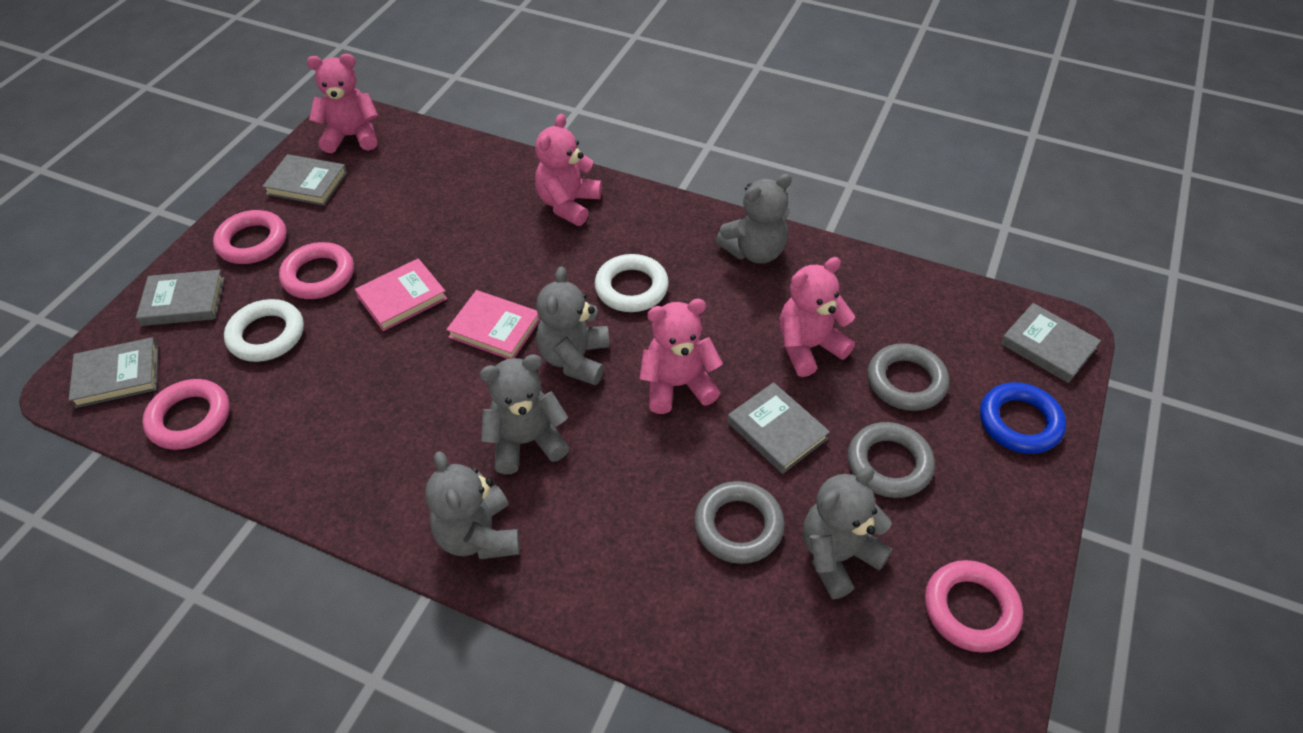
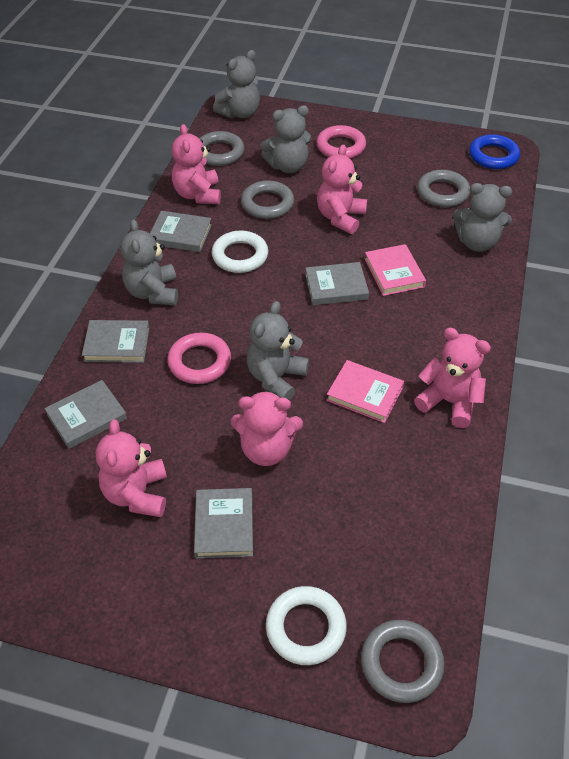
grey ring: 3 -> 4
pink ring: 4 -> 2
pink teddy bear: 4 -> 5

